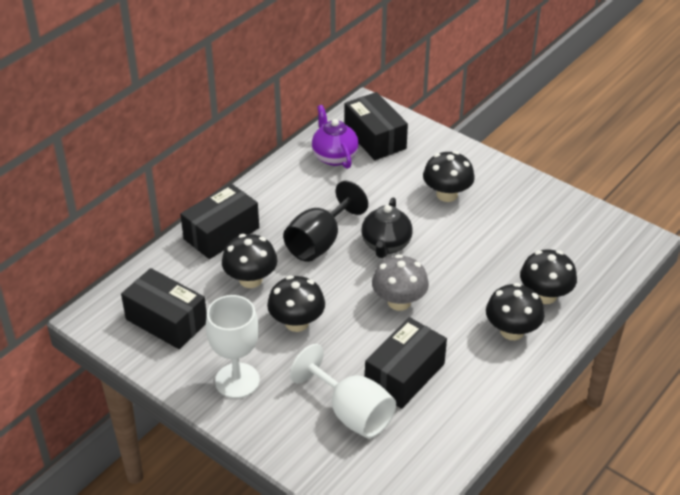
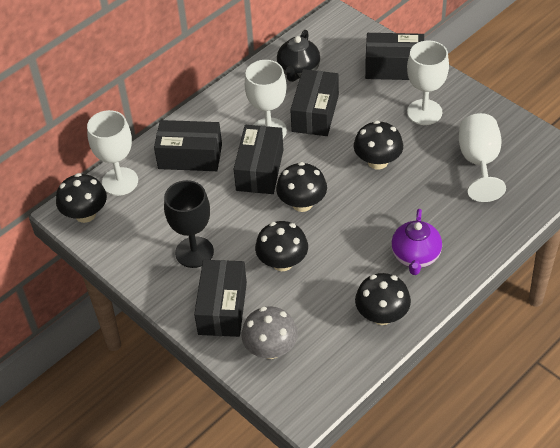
black box: 4 -> 5
white goblet: 2 -> 4

